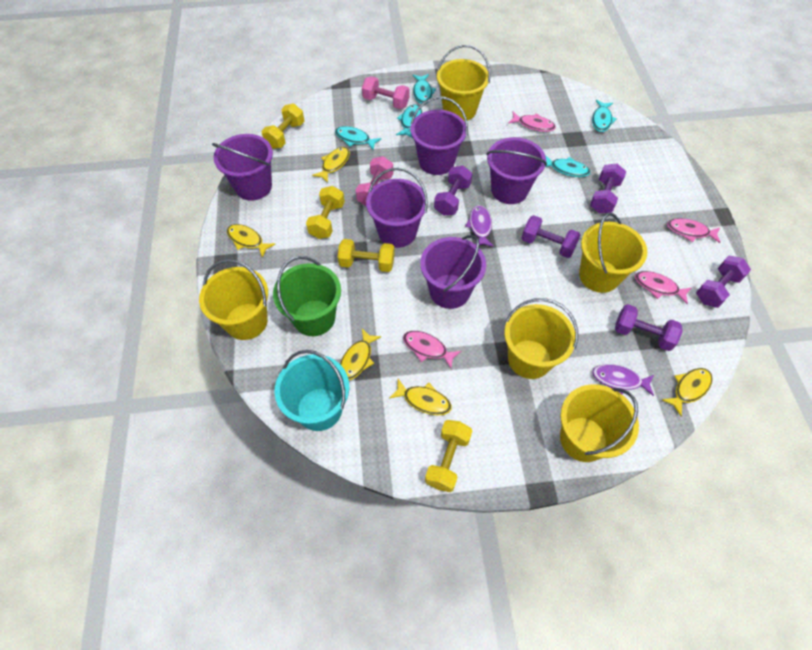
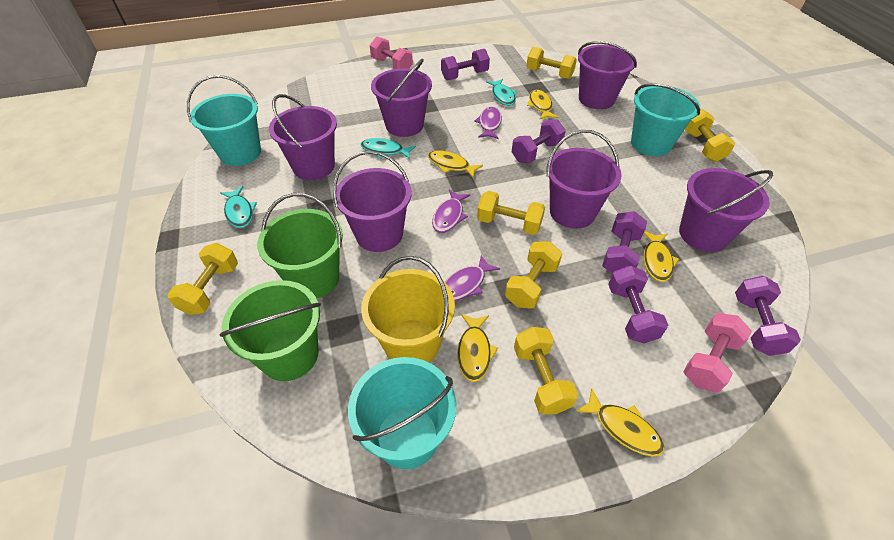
green bucket: 1 -> 2
pink fish: 4 -> 0
purple bucket: 5 -> 6
purple fish: 2 -> 3
turquoise bucket: 1 -> 3
turquoise fish: 5 -> 3
yellow bucket: 5 -> 1
yellow dumbbell: 4 -> 6

